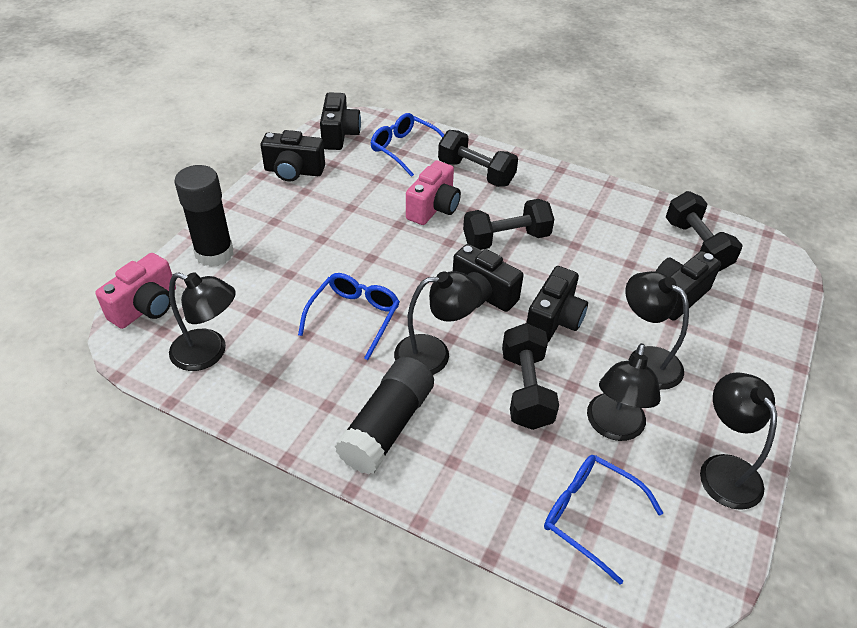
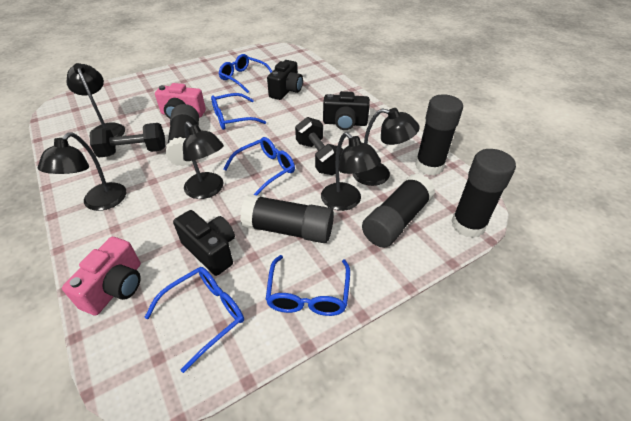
black camera: 5 -> 3
black dumbbell: 4 -> 2
black glue stick: 2 -> 5
blue glasses: 3 -> 5

